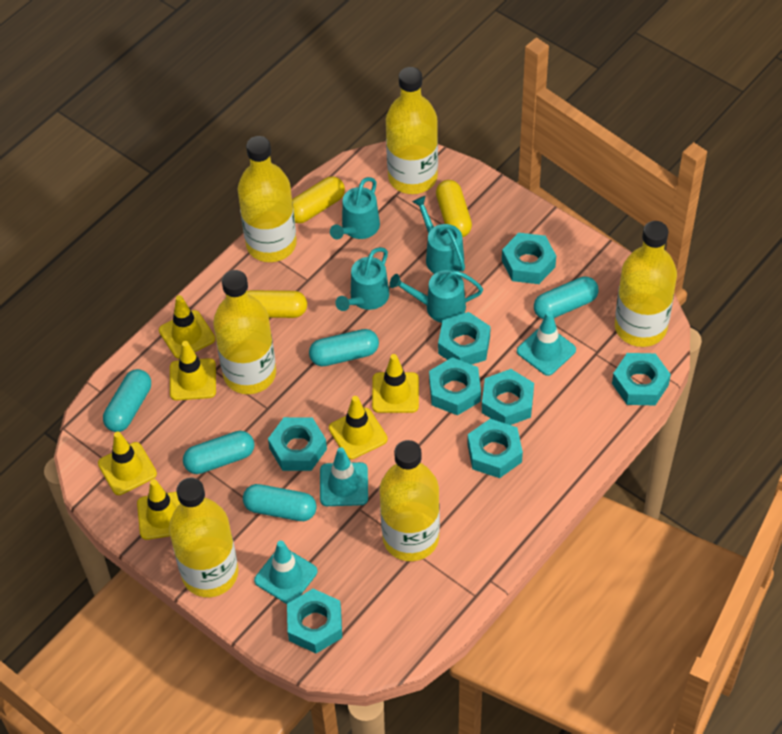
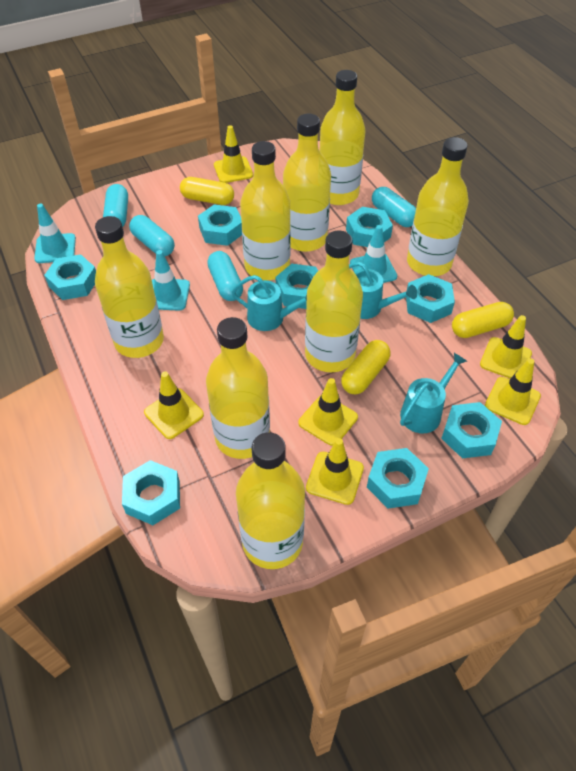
turquoise capsule: 5 -> 4
turquoise watering can: 4 -> 3
yellow bottle: 6 -> 8

